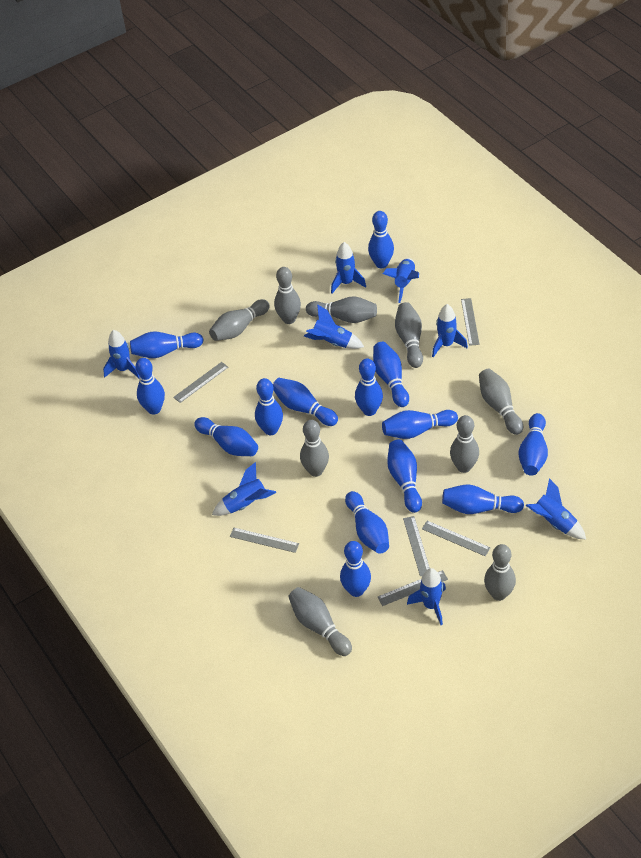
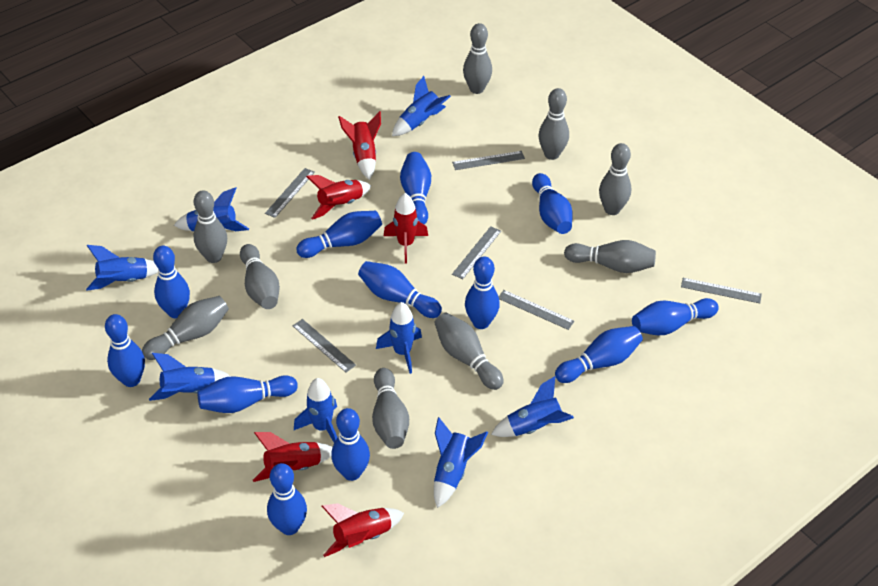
blue bowling pin: 14 -> 12
red rocket: 0 -> 5

